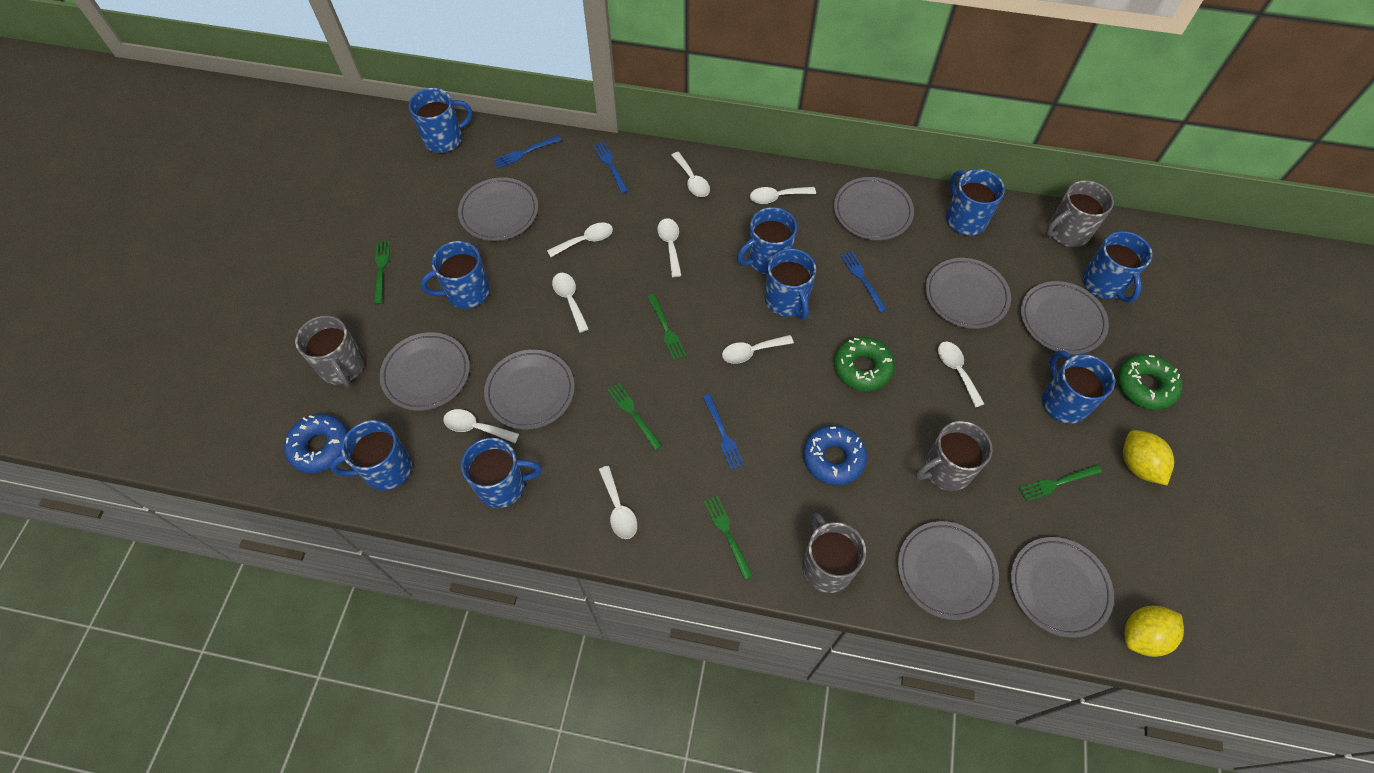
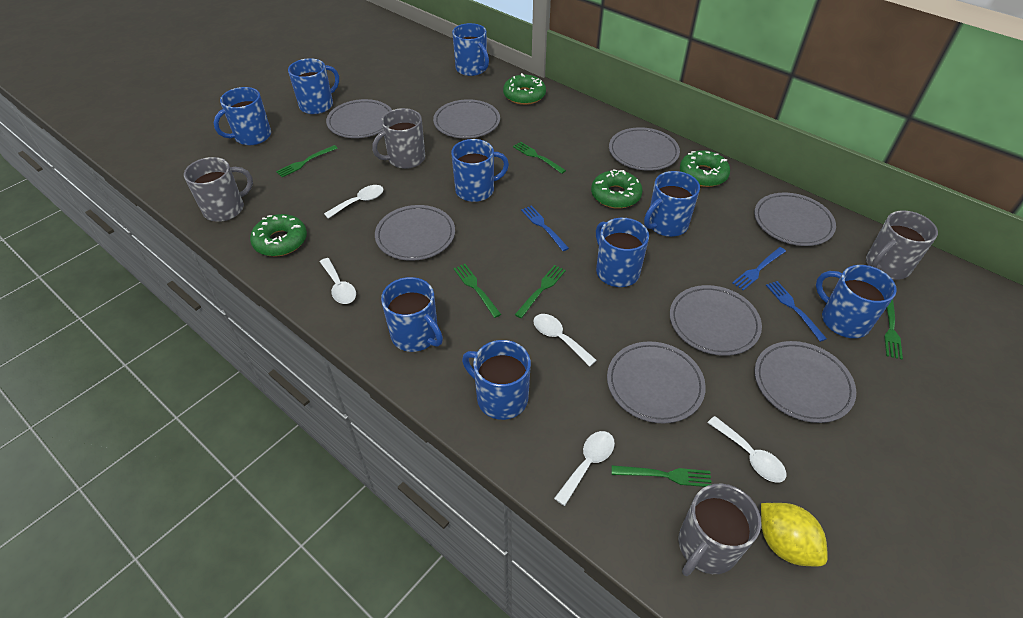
blue donut: 2 -> 0
blue fork: 4 -> 3
green donut: 2 -> 4
green fork: 5 -> 6
white spoon: 9 -> 5
yellow lemon: 2 -> 1

